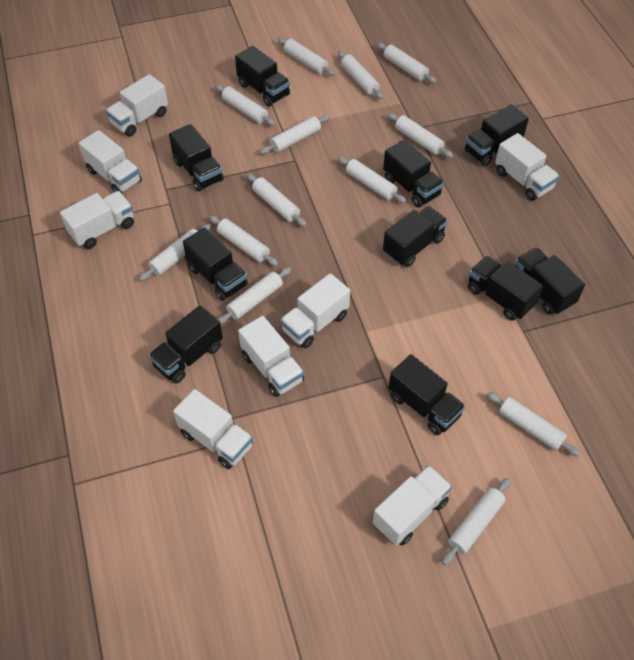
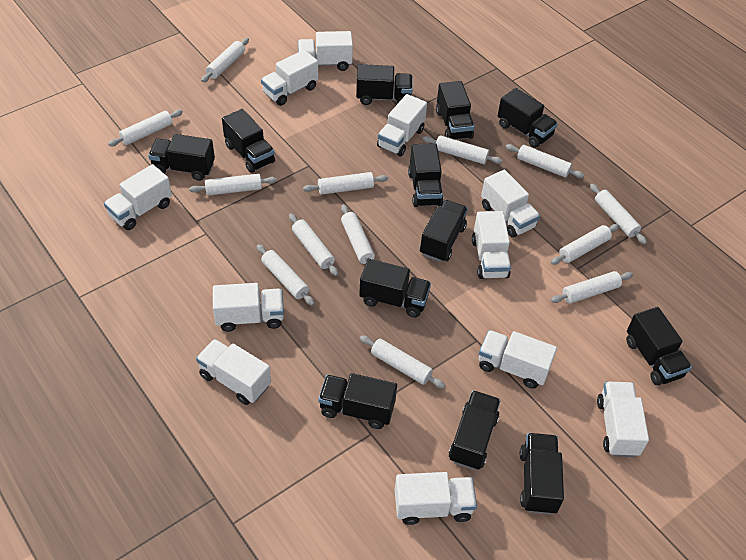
black truck: 10 -> 12
white truck: 8 -> 11

